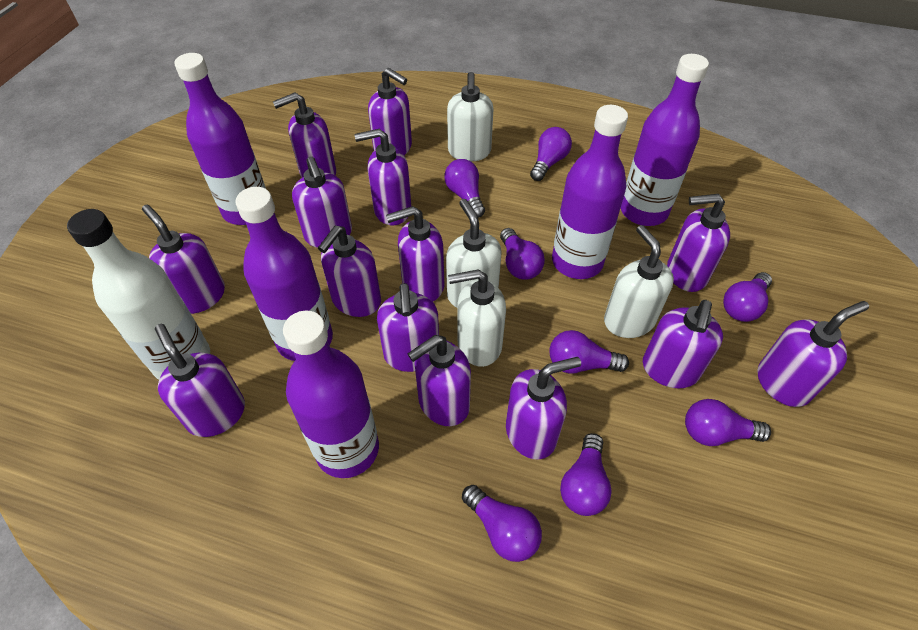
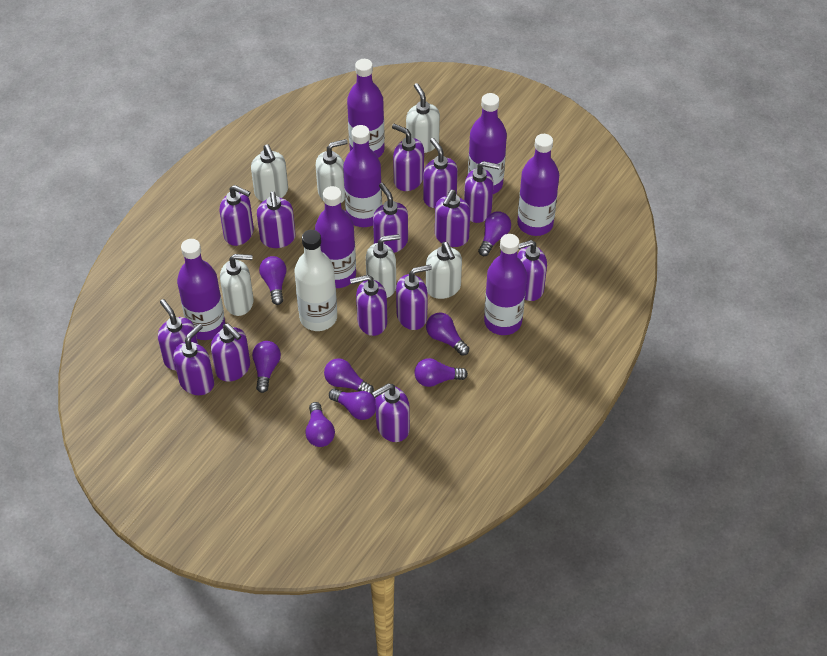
purple bottle: 5 -> 7
white soap dispenser: 4 -> 6

